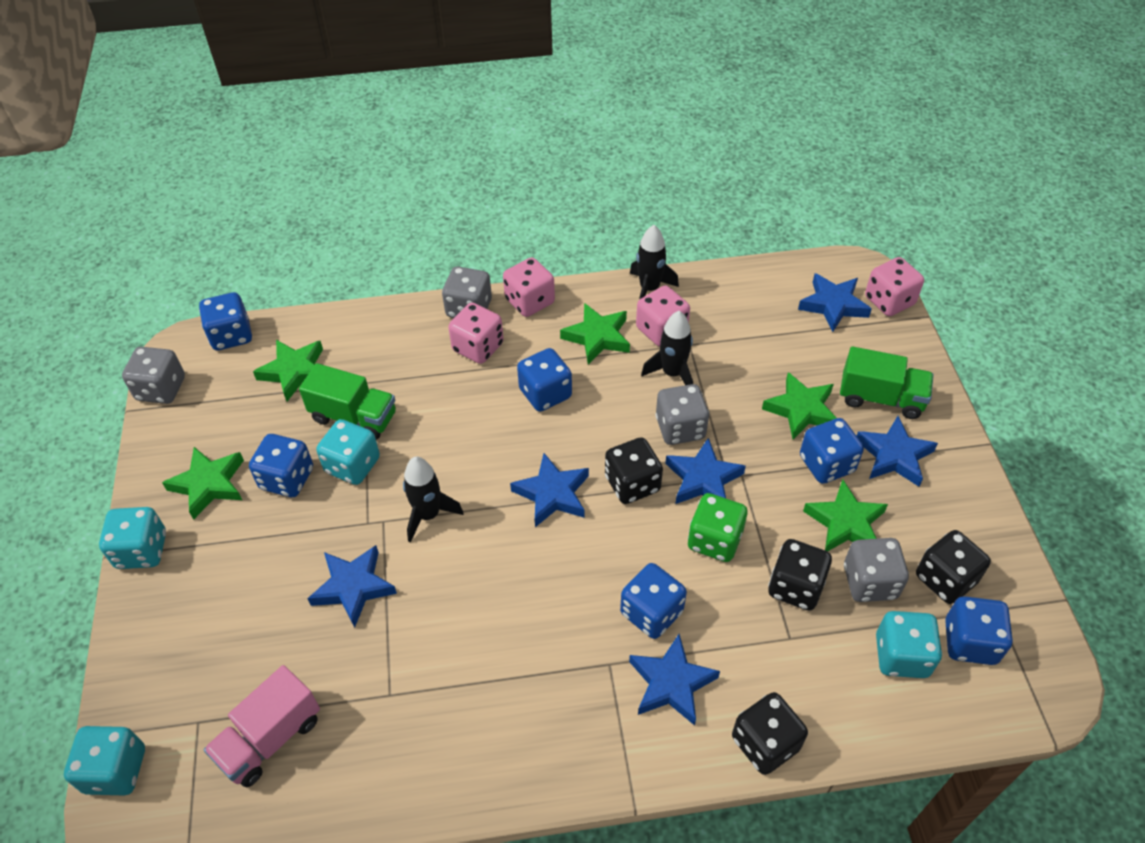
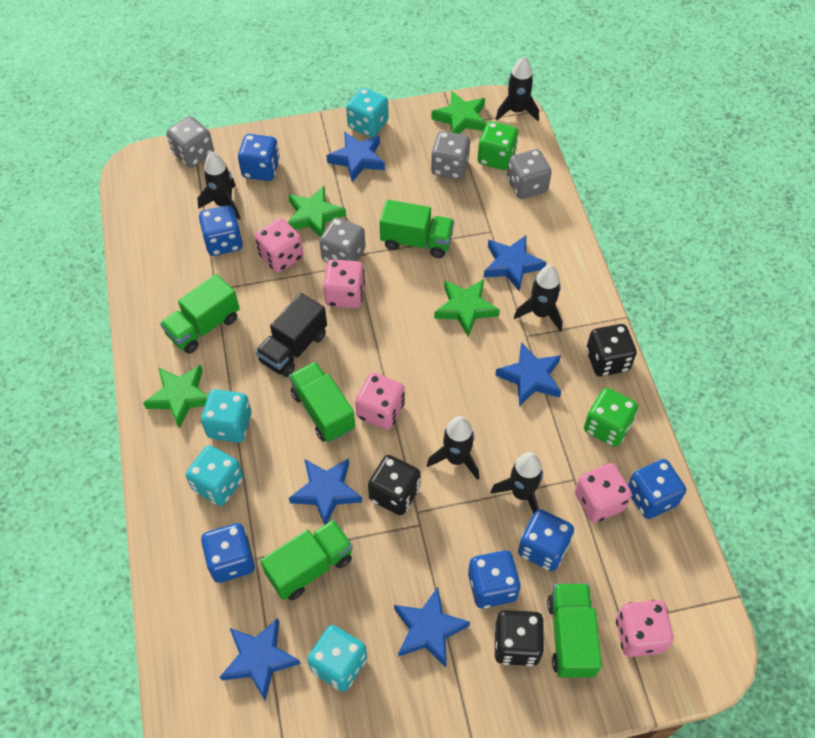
black dice: 4 -> 3
black rocket: 3 -> 5
black truck: 0 -> 1
green dice: 1 -> 2
green star: 5 -> 4
green truck: 2 -> 5
pink dice: 4 -> 5
pink truck: 1 -> 0

